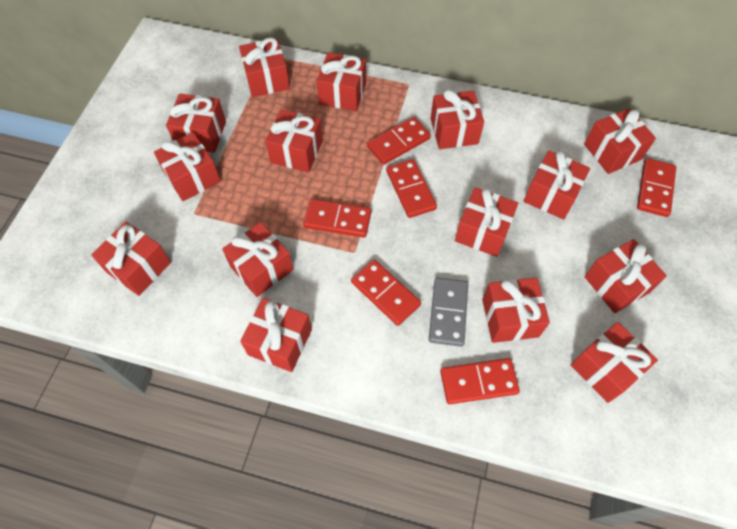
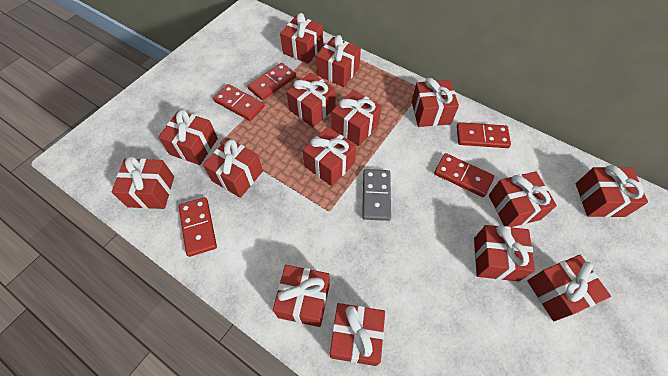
red domino: 6 -> 5

